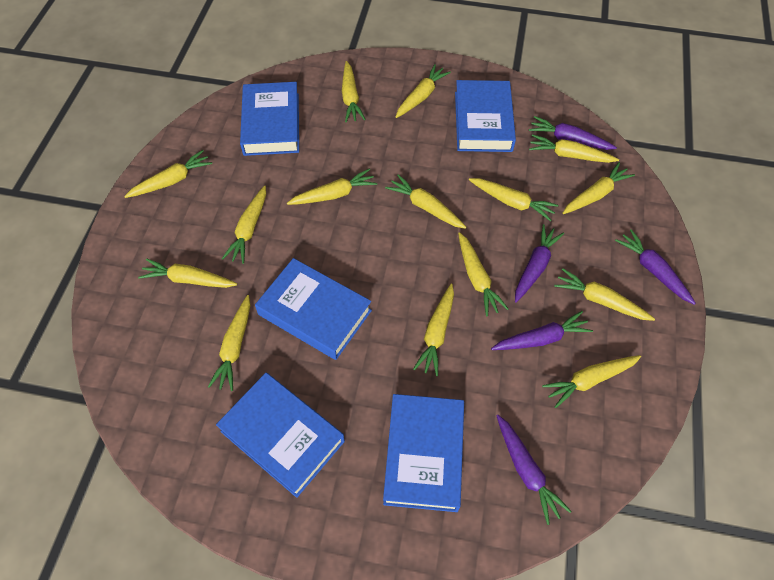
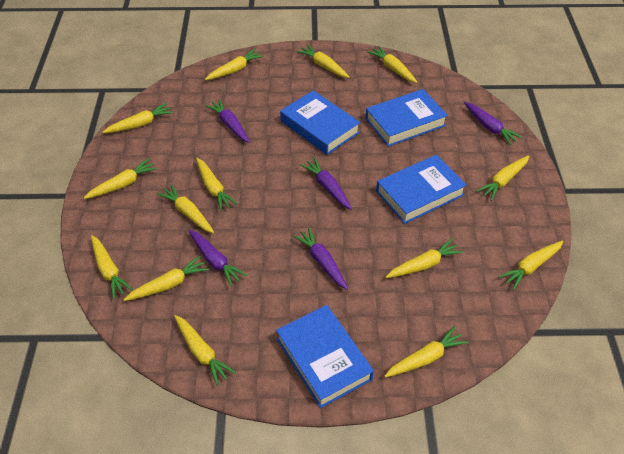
blue book: 5 -> 4
yellow carrot: 15 -> 14

